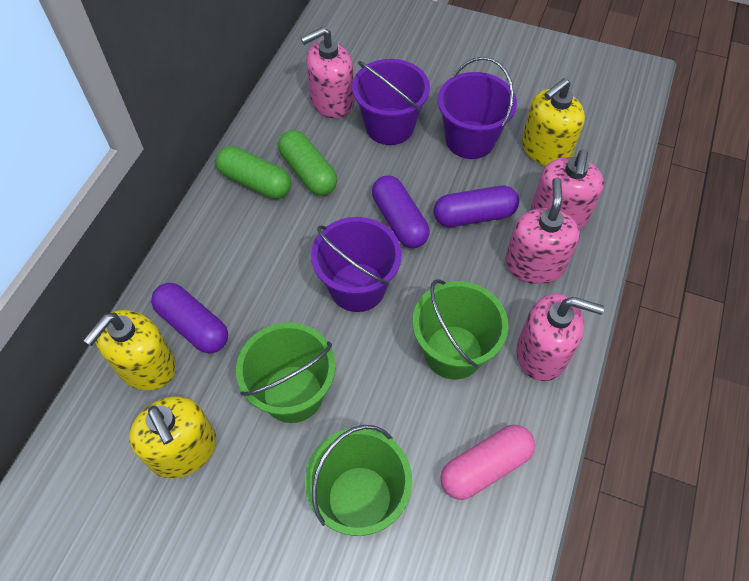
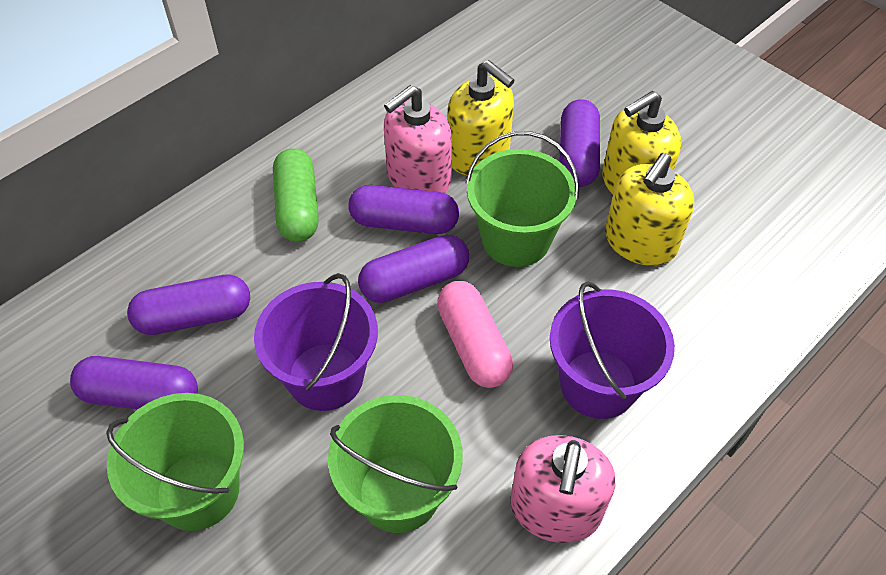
green capsule: 2 -> 1
pink soap dispenser: 4 -> 2
purple bucket: 3 -> 2
purple capsule: 3 -> 5

